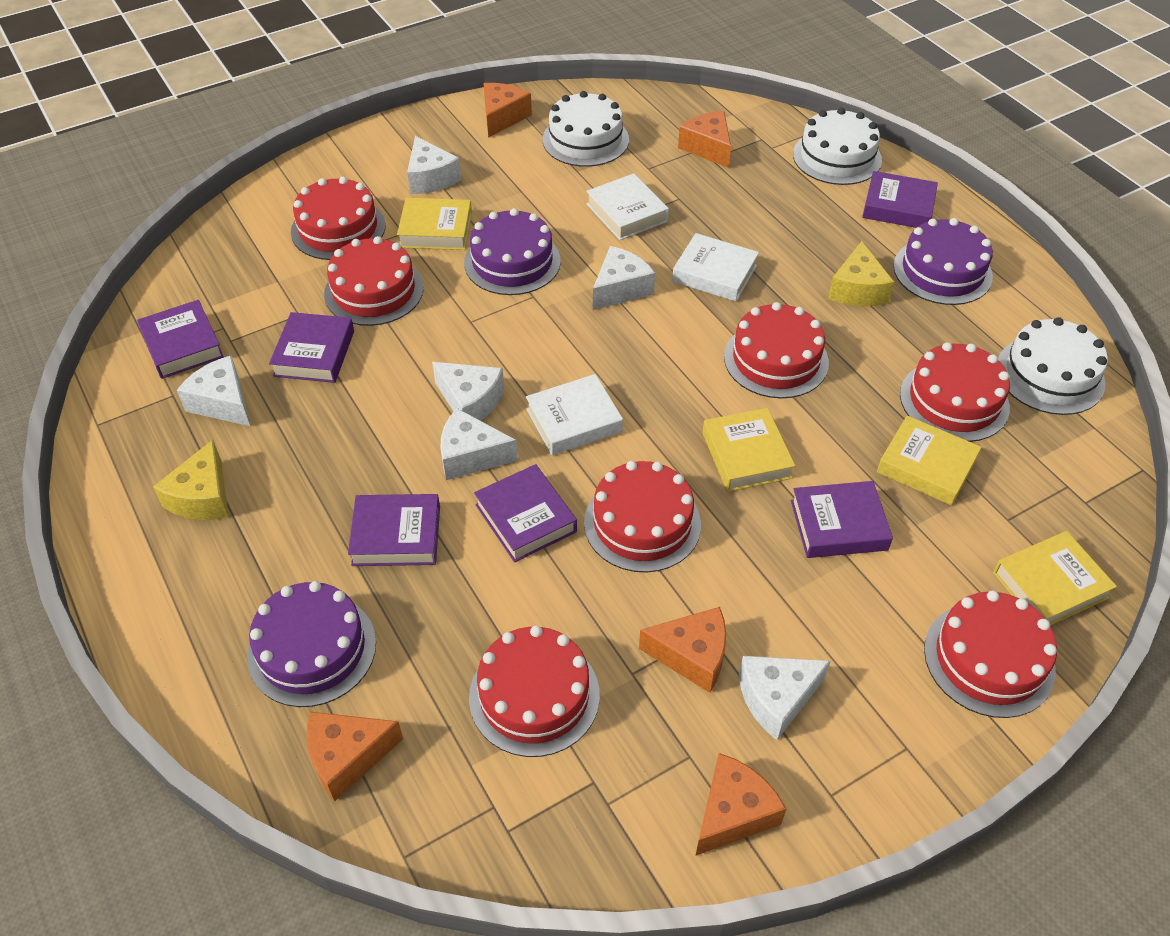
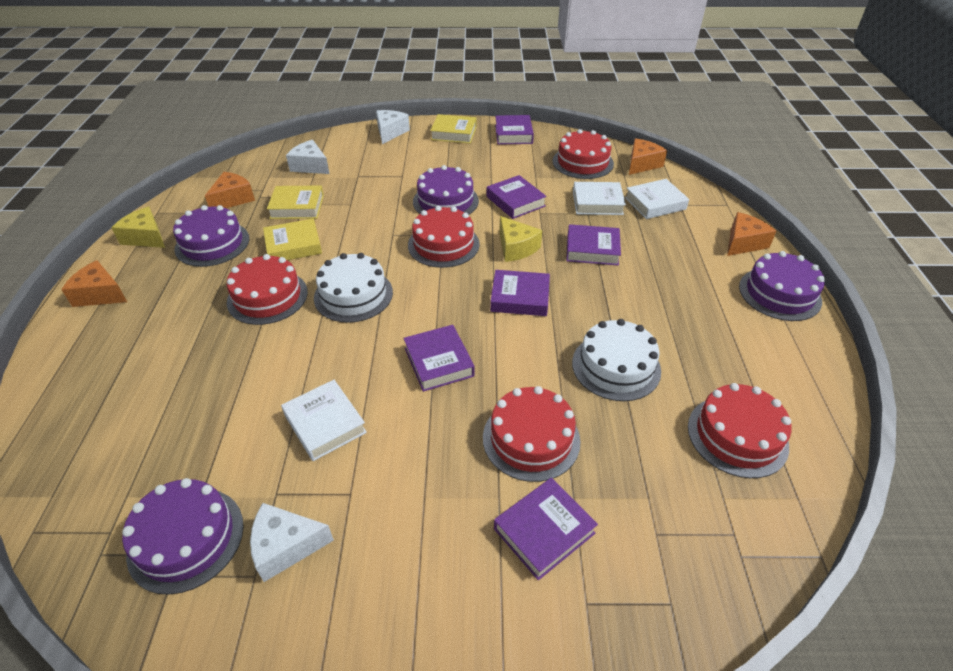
orange cheese: 5 -> 4
purple cake: 3 -> 4
red cake: 7 -> 5
white cake: 3 -> 2
white cheese: 6 -> 3
yellow book: 4 -> 3

